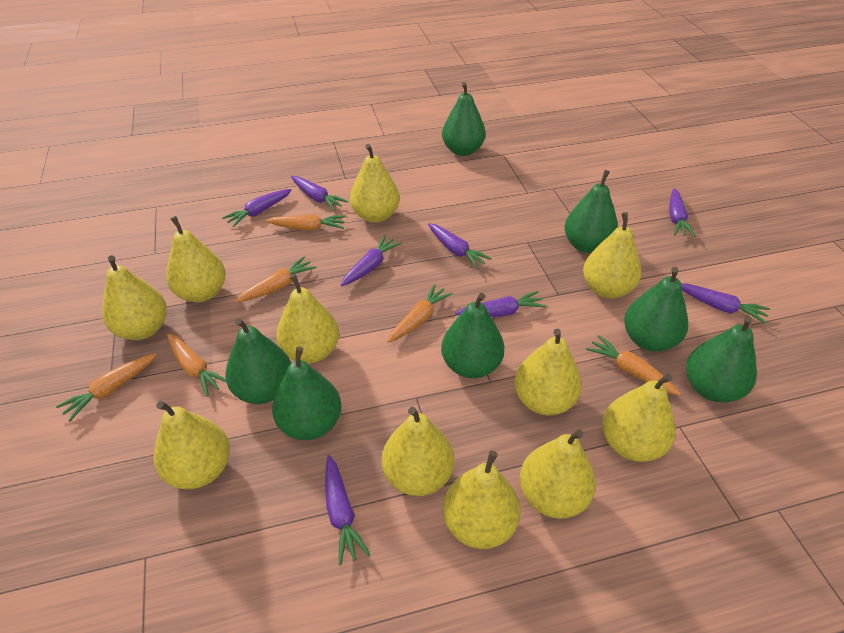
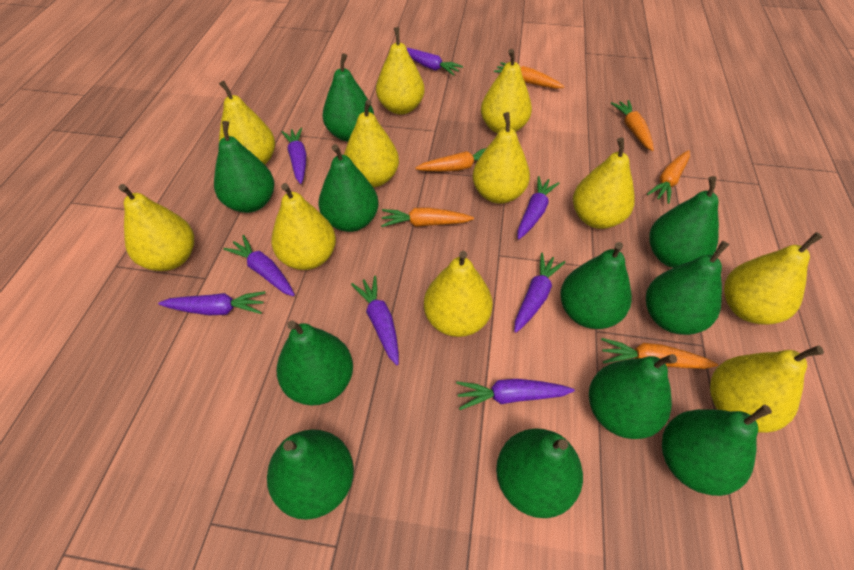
green pear: 7 -> 11

